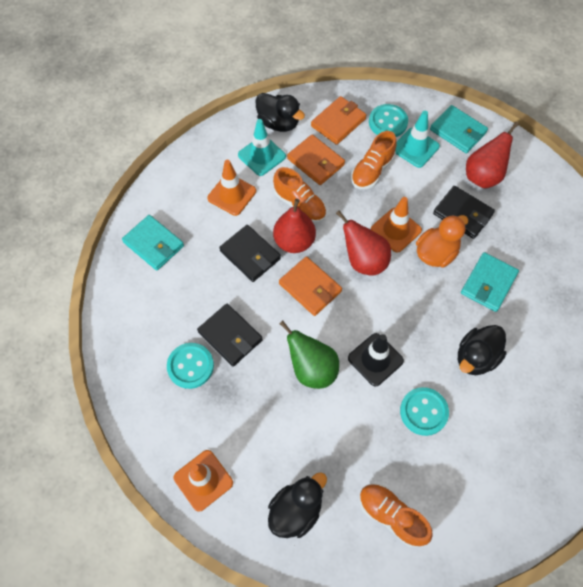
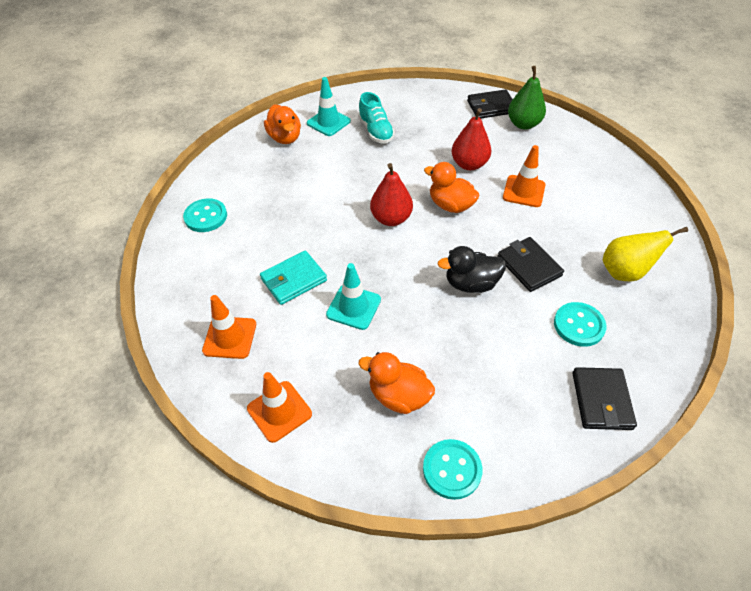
black duck: 3 -> 1
black traffic cone: 1 -> 0
orange duck: 1 -> 3
orange shoe: 3 -> 0
orange wallet: 3 -> 0
red pear: 3 -> 2
turquoise shoe: 0 -> 1
turquoise wallet: 3 -> 1
yellow pear: 0 -> 1

